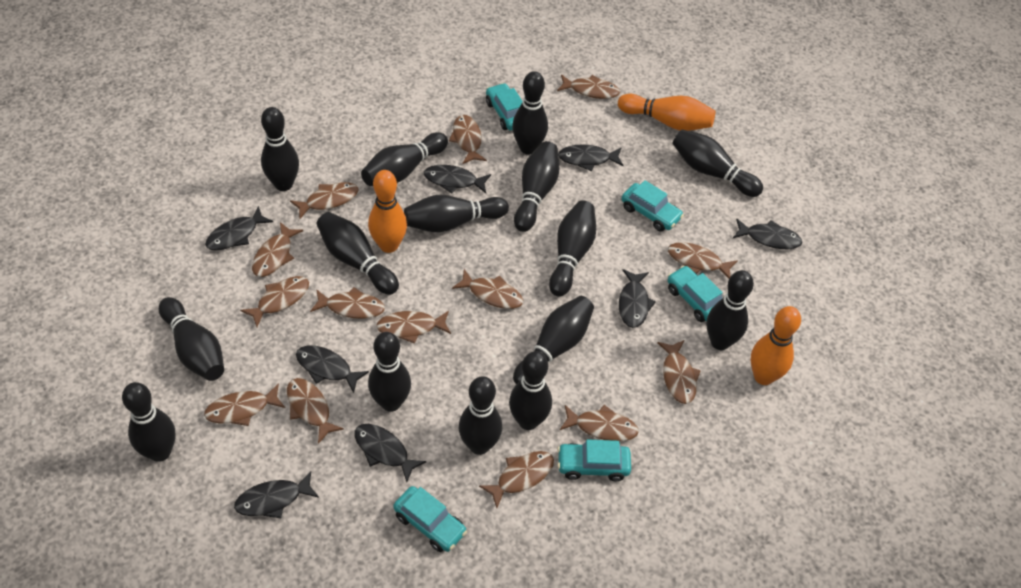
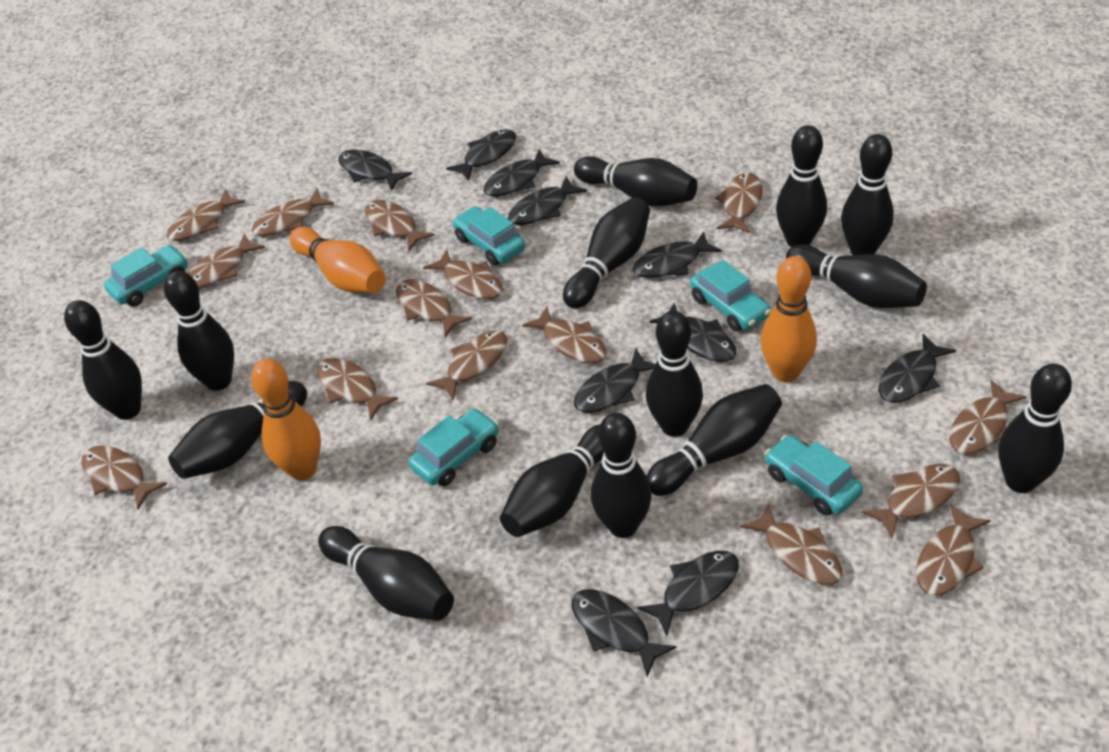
black bowling pin: 15 -> 14
black fish: 8 -> 10
brown fish: 14 -> 15

